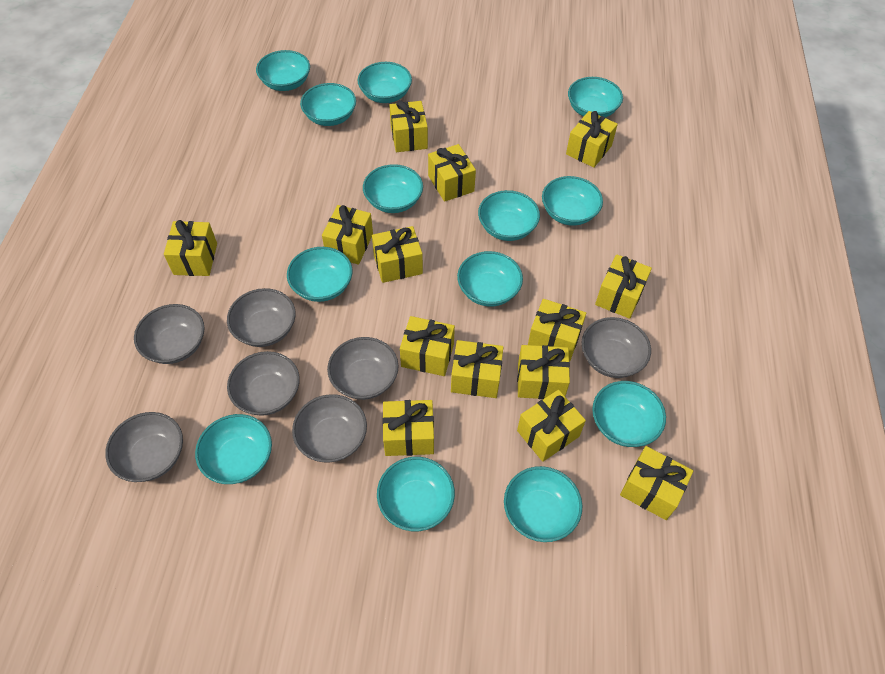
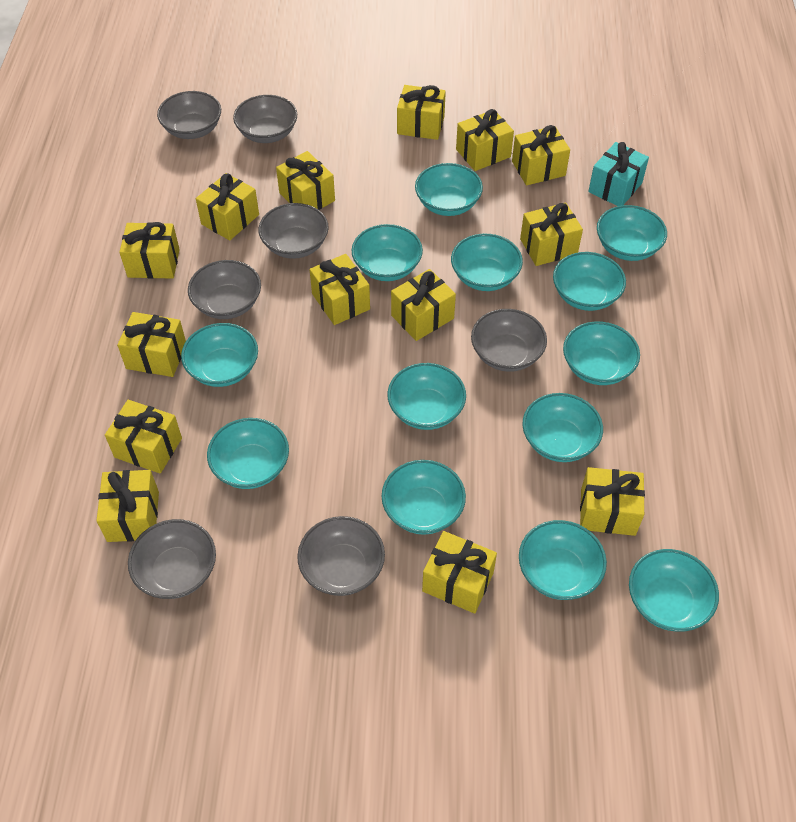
turquoise gift: 0 -> 1

